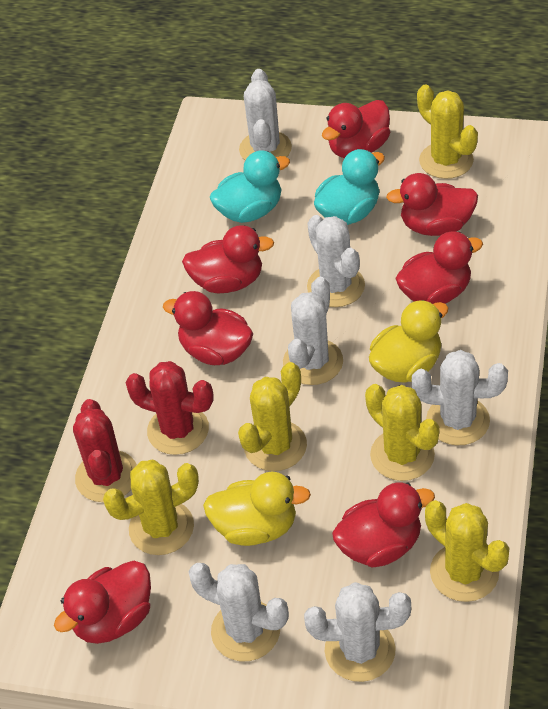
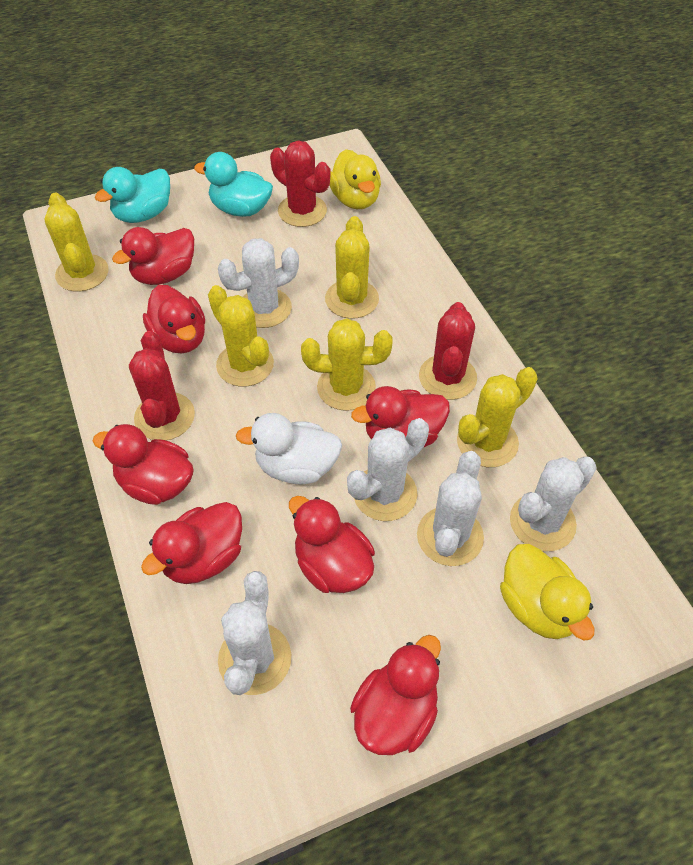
red cactus: 2 -> 3
white cactus: 6 -> 5
white duck: 0 -> 1

